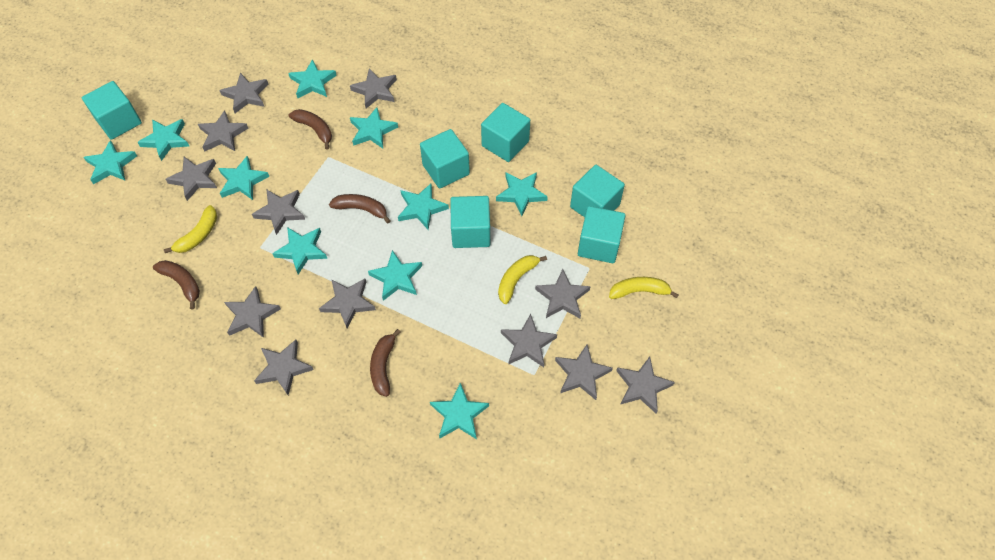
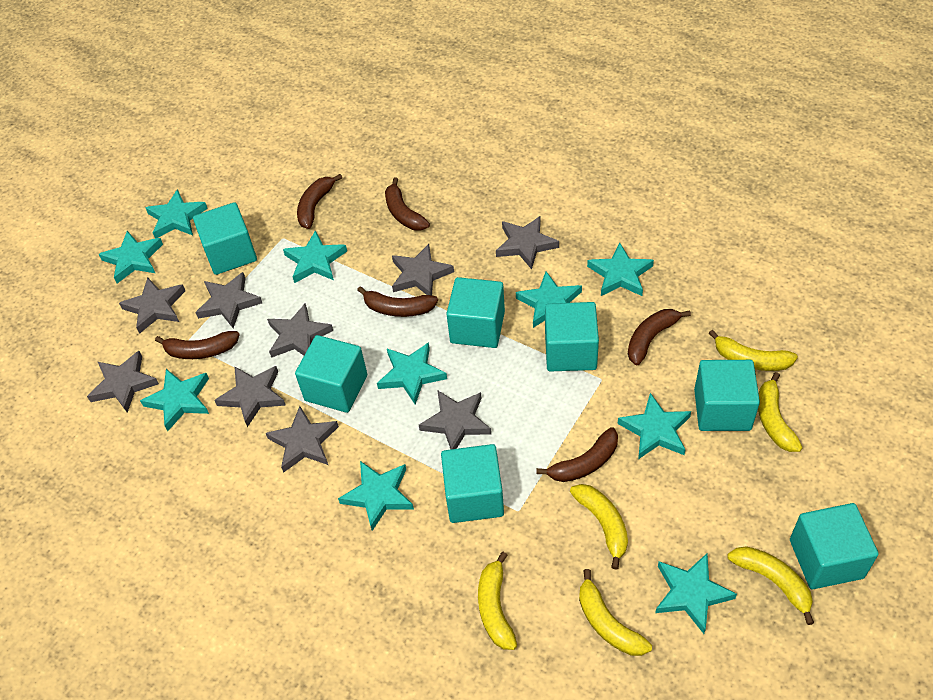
brown banana: 4 -> 6
grey star: 12 -> 9
turquoise cube: 6 -> 7
yellow banana: 3 -> 6

